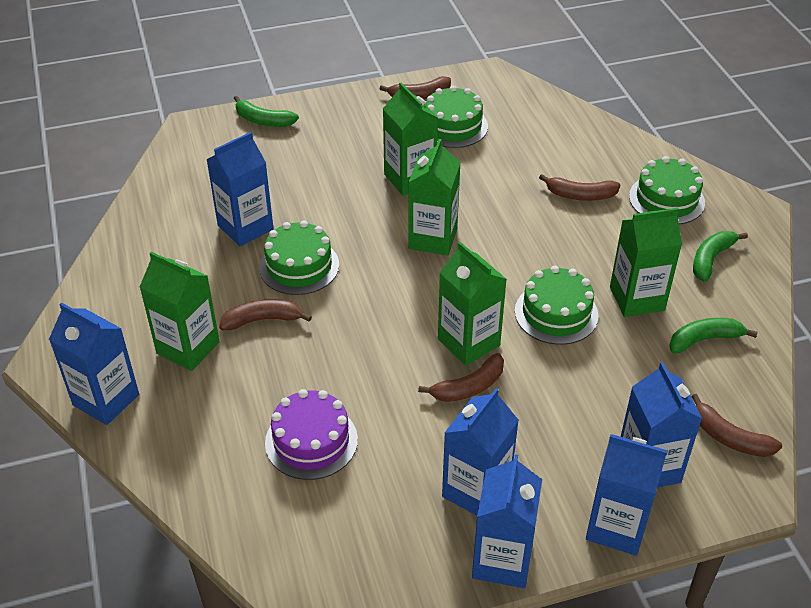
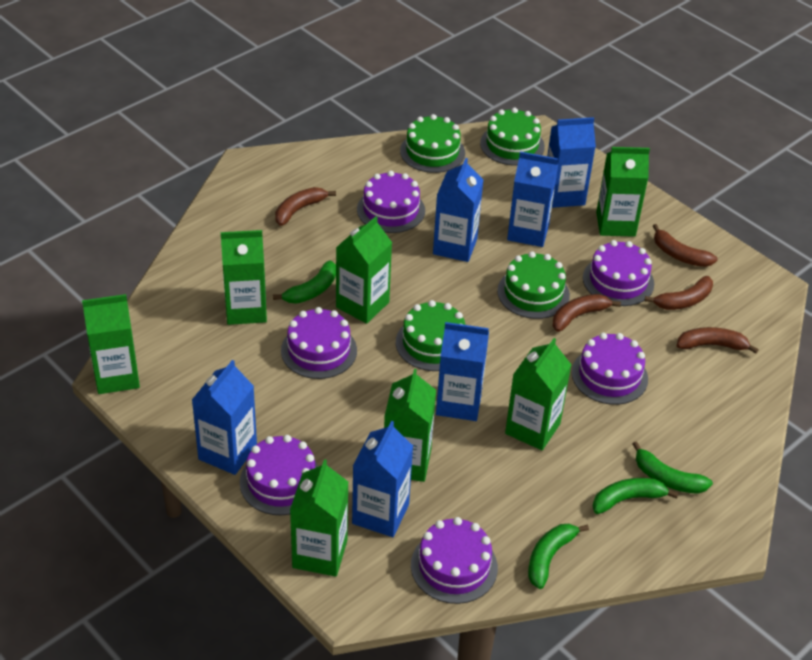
green banana: 3 -> 4
green carton: 5 -> 7
purple cake: 1 -> 6

